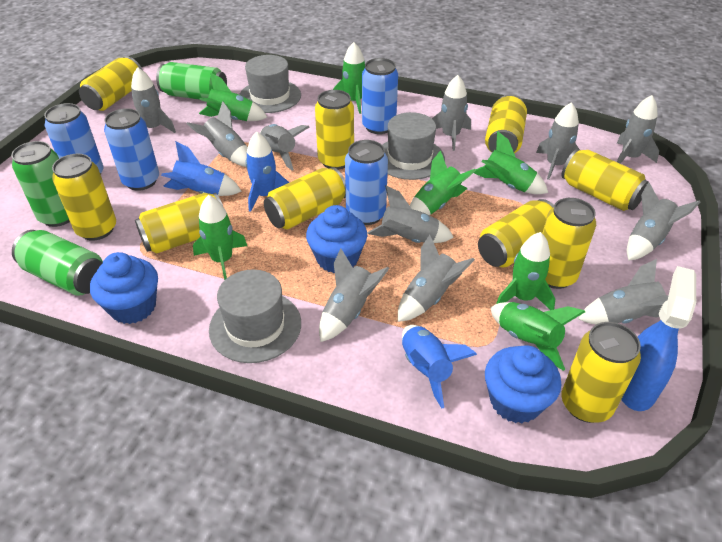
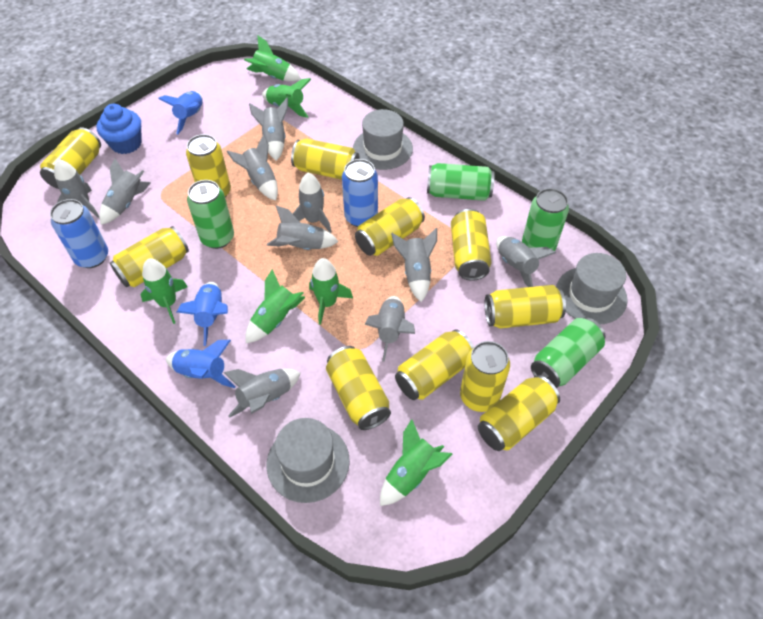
blue can: 4 -> 2
blue cupcake: 3 -> 1
blue spray bottle: 1 -> 0
green can: 3 -> 4
green rocket: 7 -> 6
grey rocket: 11 -> 10
yellow can: 10 -> 11

